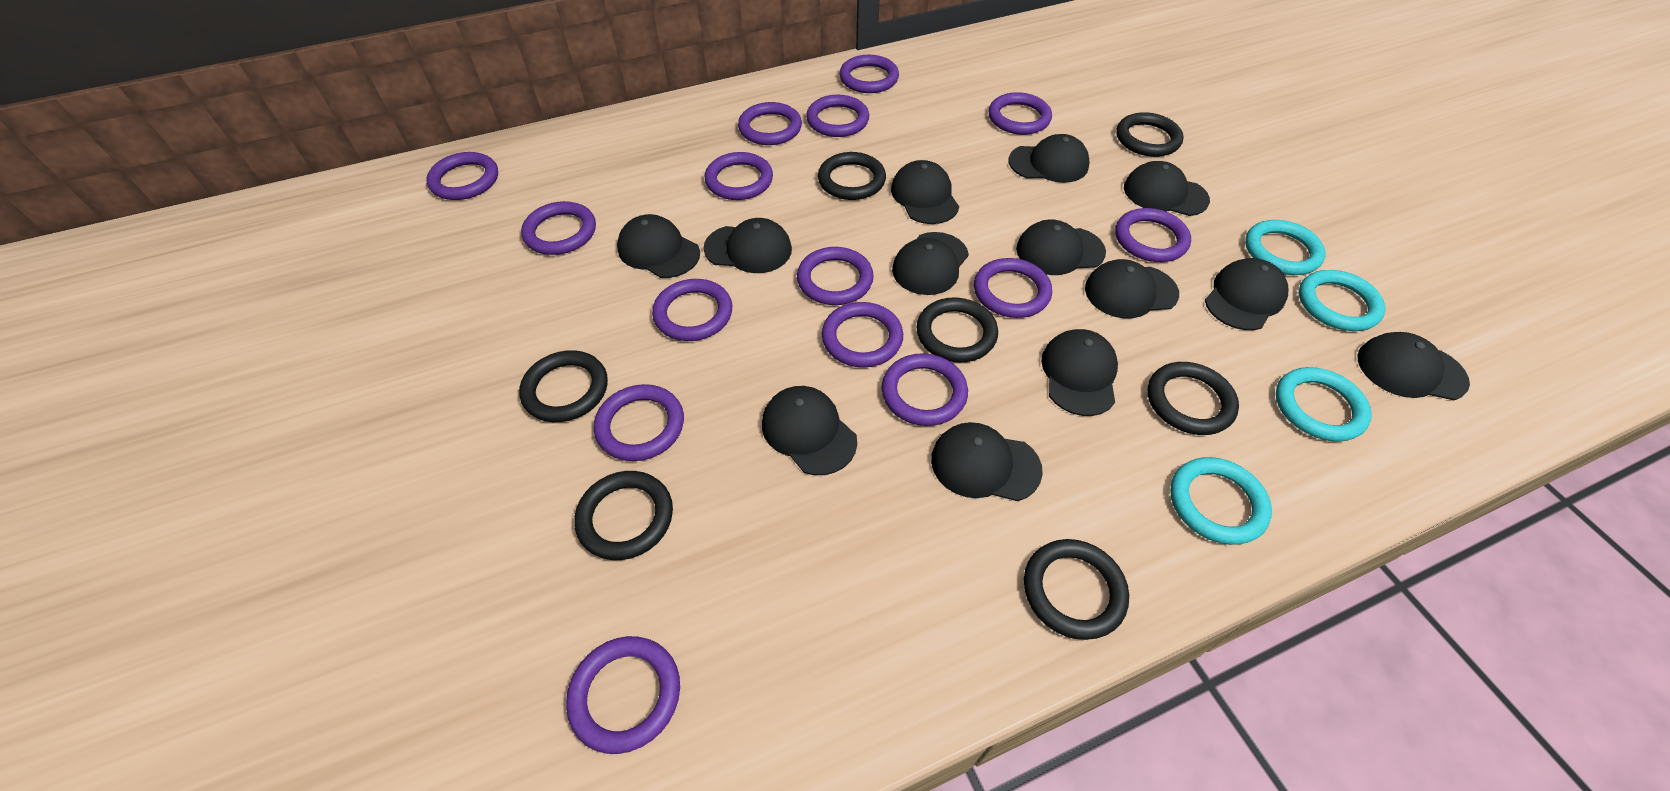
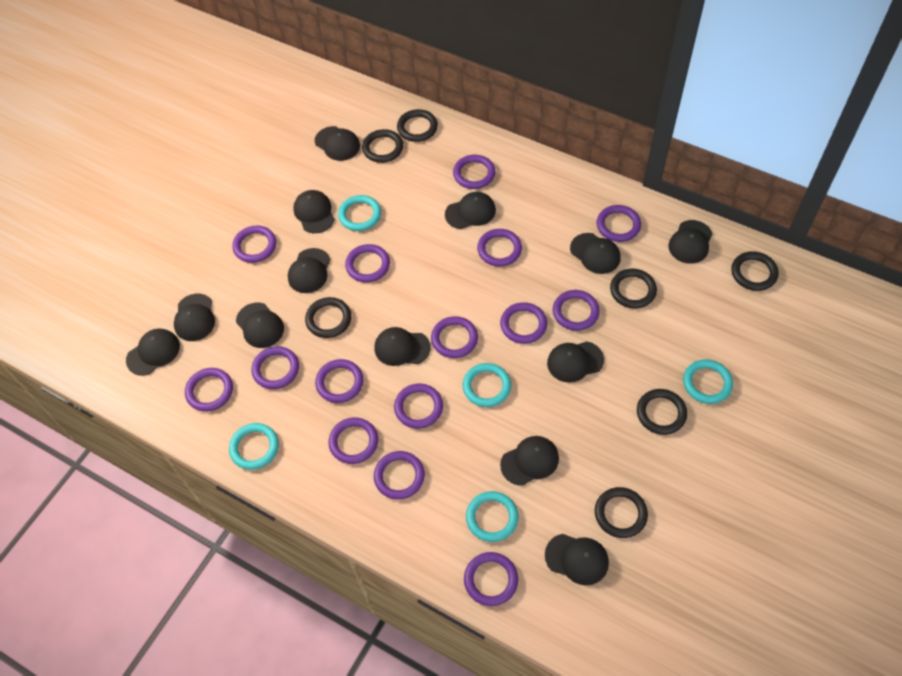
turquoise ring: 4 -> 5

